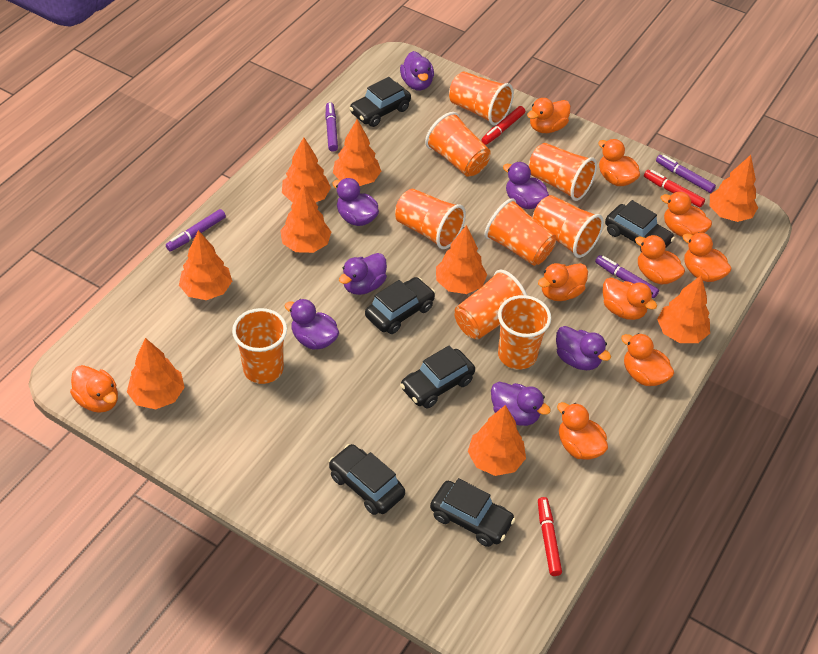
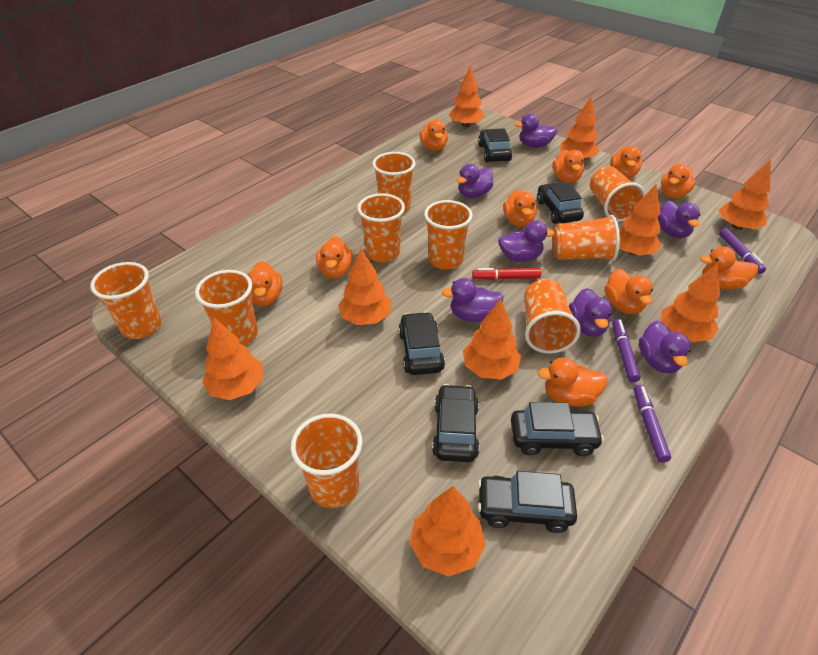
purple marker: 4 -> 3
red marker: 3 -> 1

